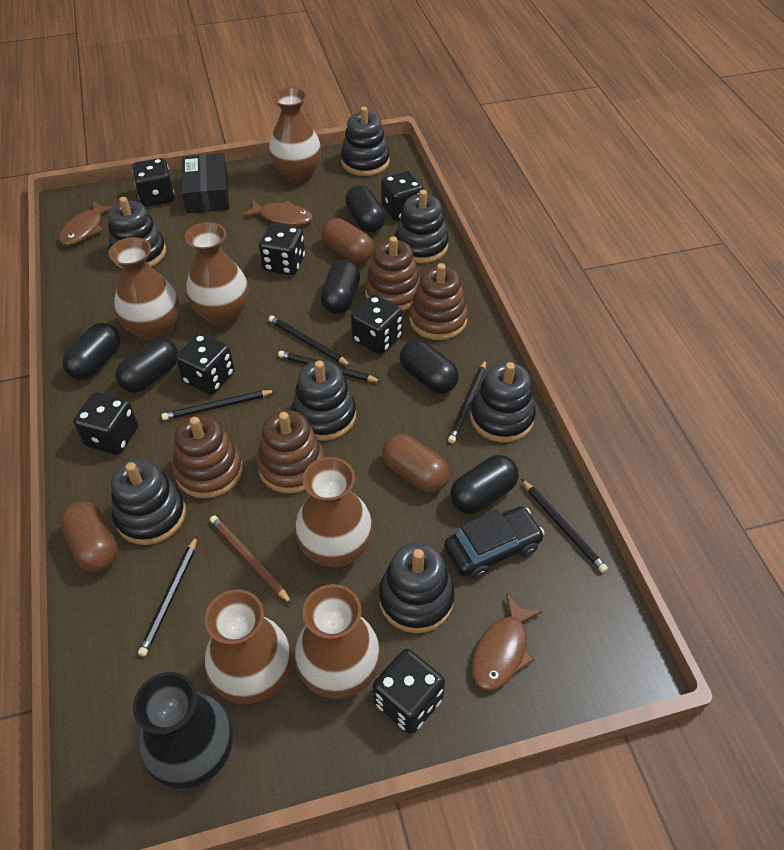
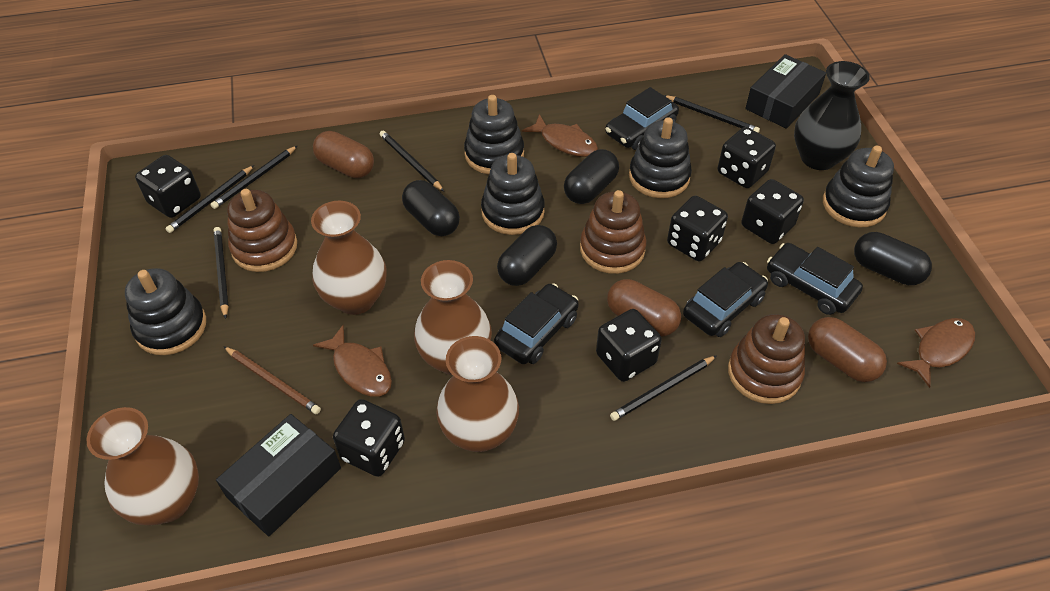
black box: 1 -> 2
black capsule: 6 -> 4
black car: 1 -> 4
black dice: 7 -> 6
black stacking toy: 7 -> 5
brown stacking toy: 4 -> 3
brown vase: 6 -> 4

